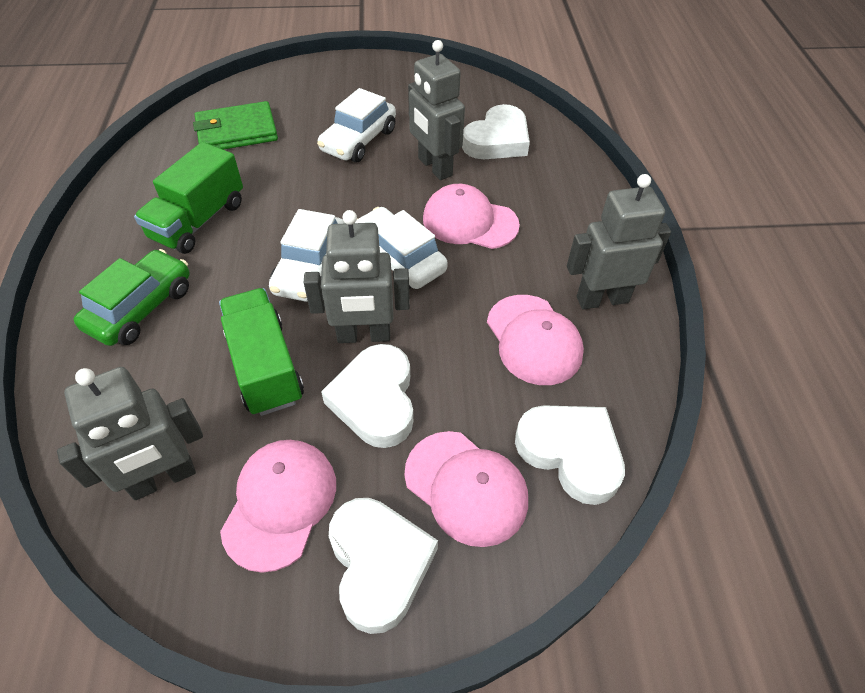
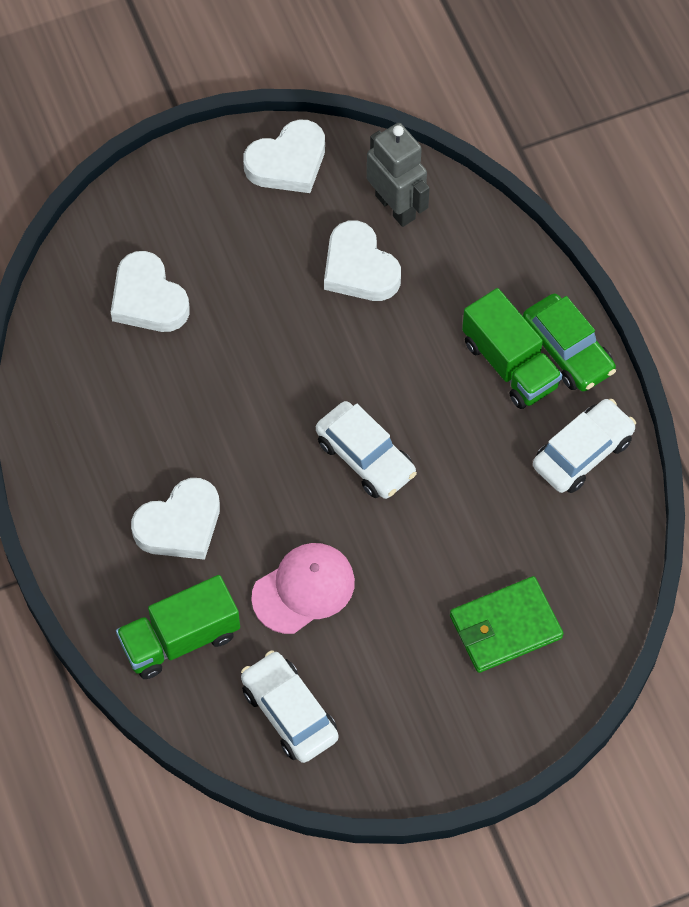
grey robot: 4 -> 1
pink cap: 4 -> 1

